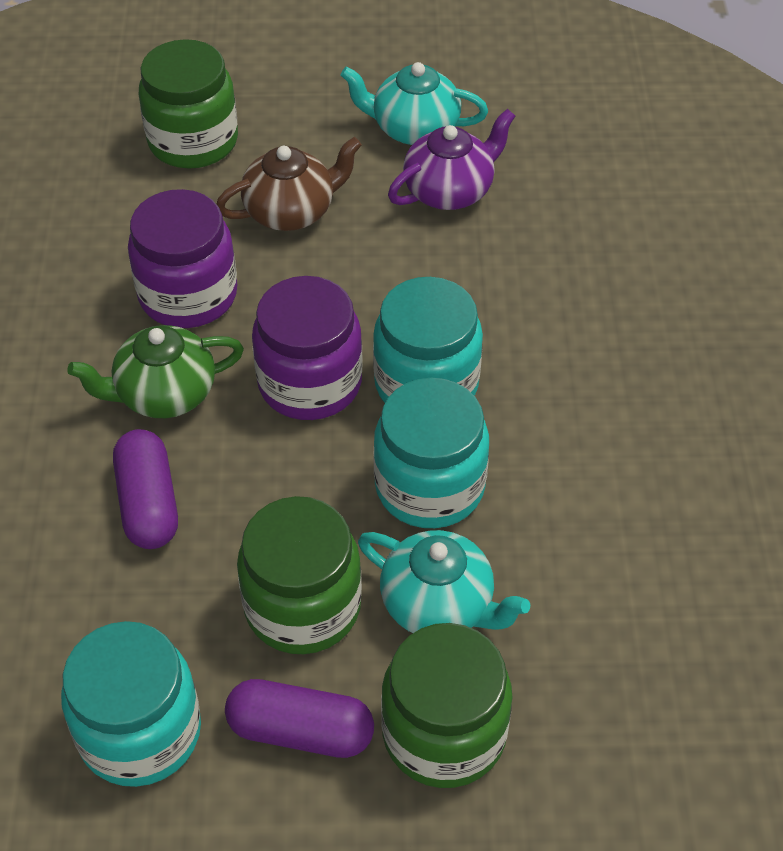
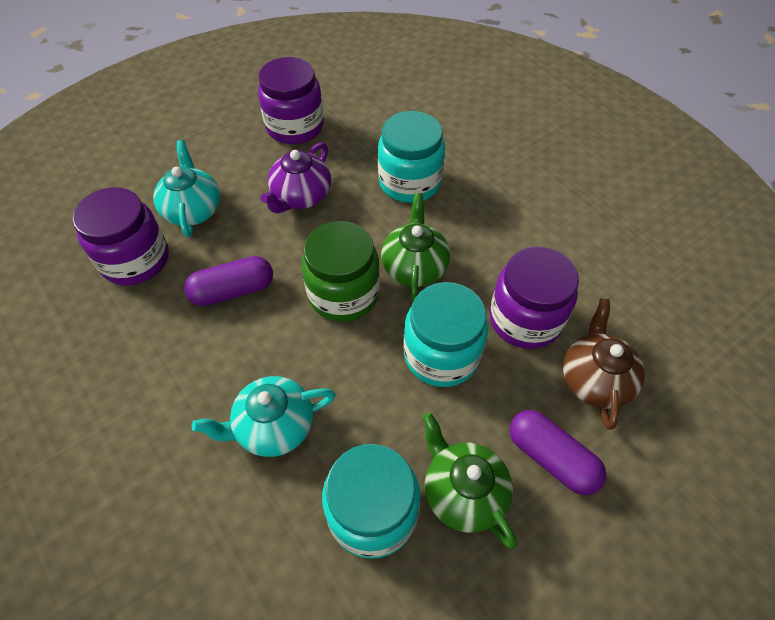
green jar: 3 -> 1
green teapot: 1 -> 2
purple jar: 2 -> 3

